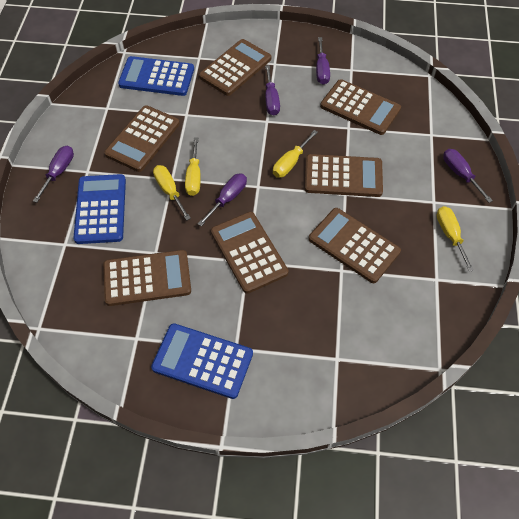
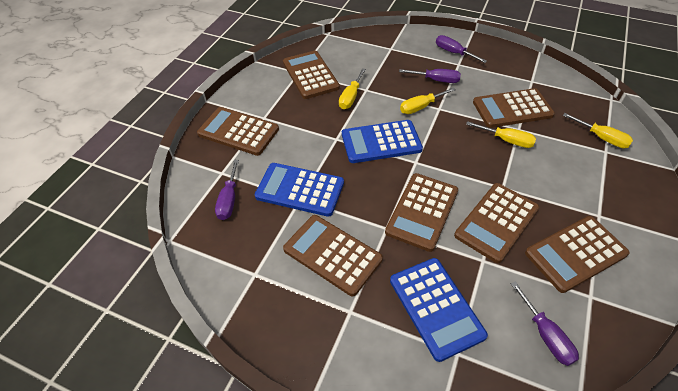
purple screwdriver: 5 -> 4

